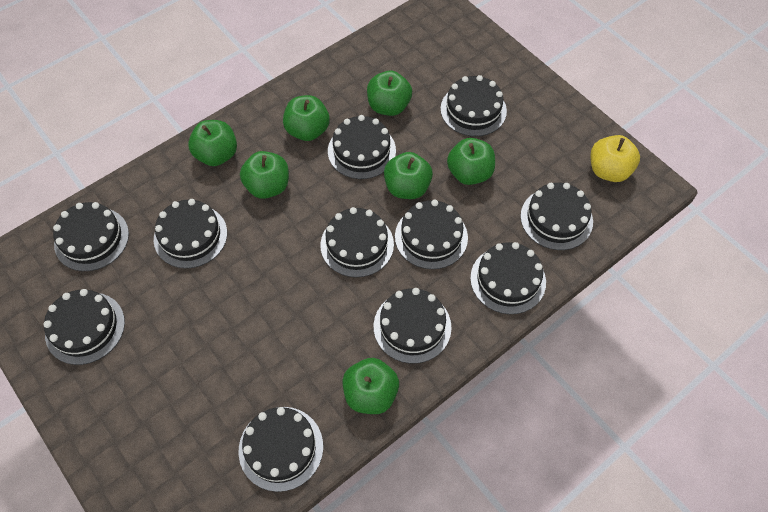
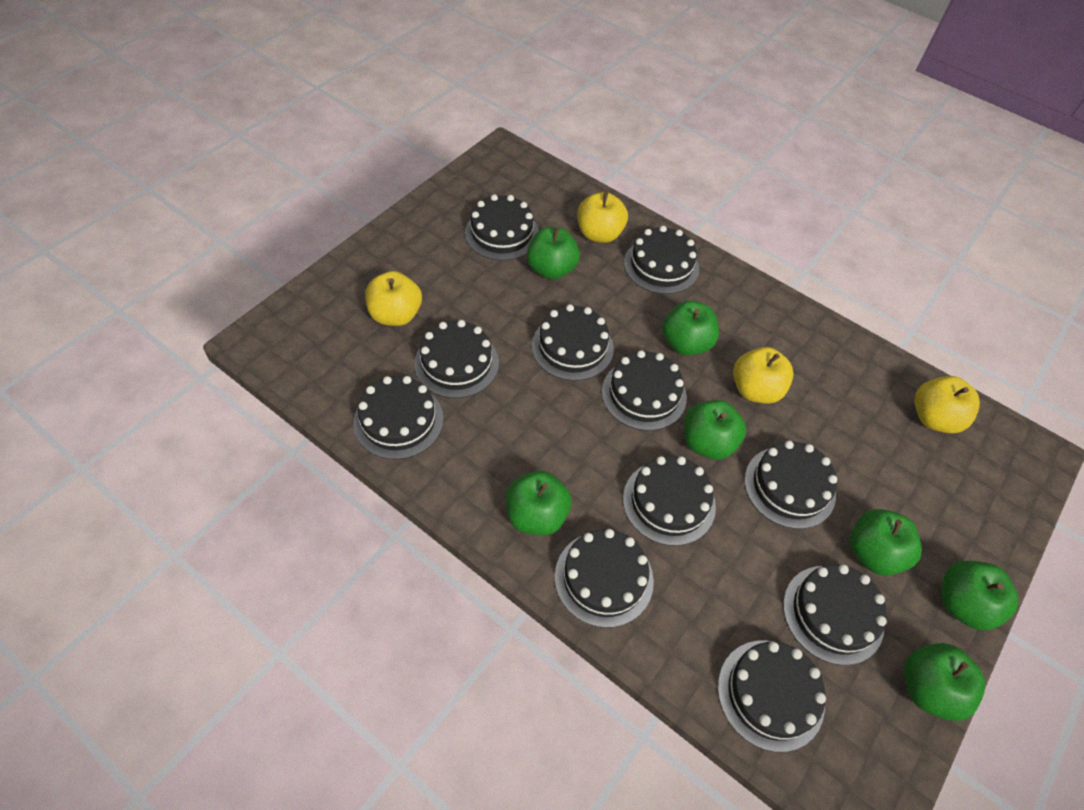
yellow apple: 1 -> 4

